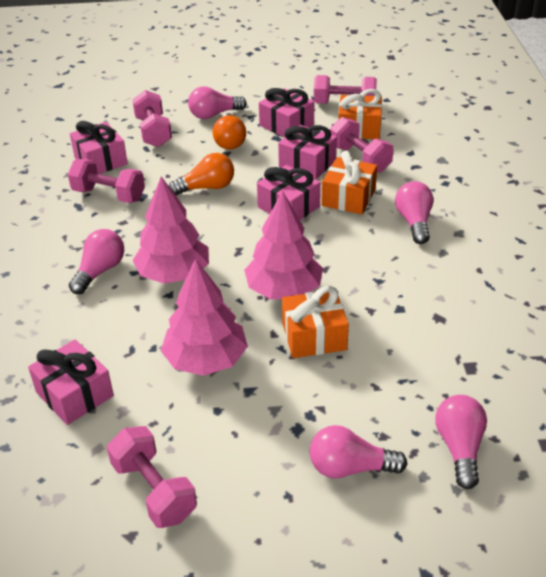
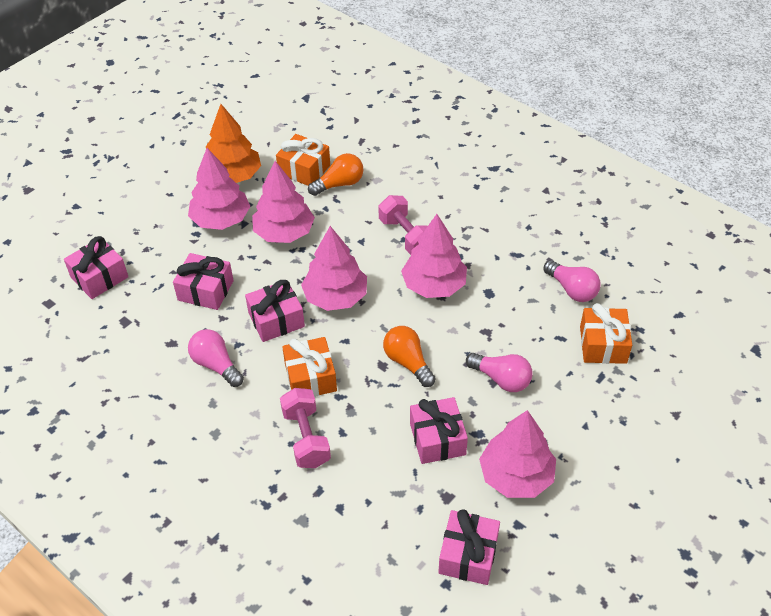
orange tree: 0 -> 1
pink dumbbell: 5 -> 2
pink light bulb: 5 -> 3
pink tree: 3 -> 5

